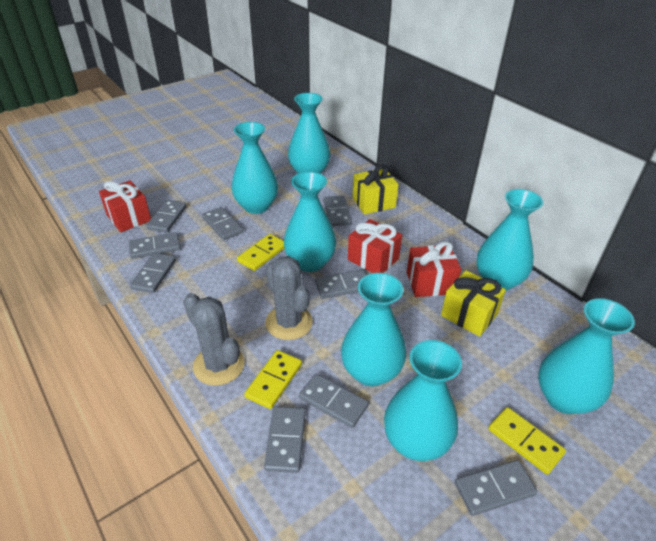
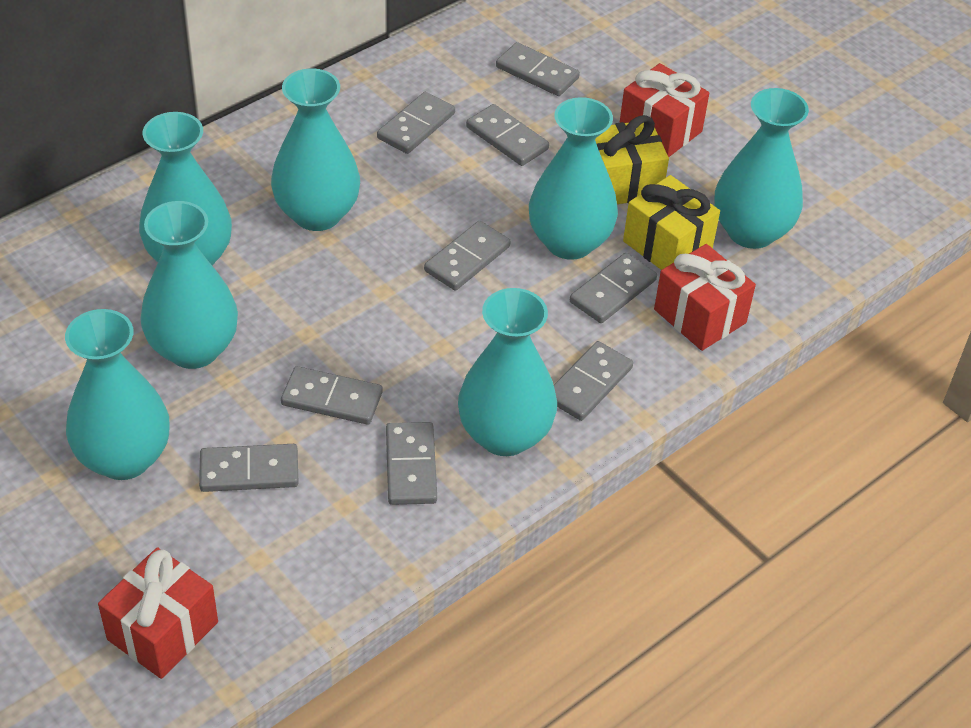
grey cactus: 2 -> 0
yellow domino: 3 -> 0

